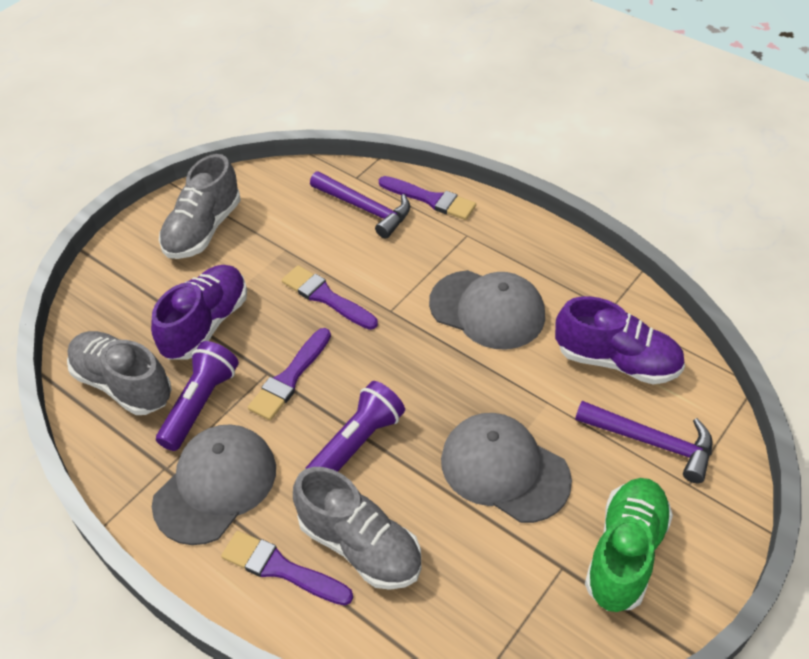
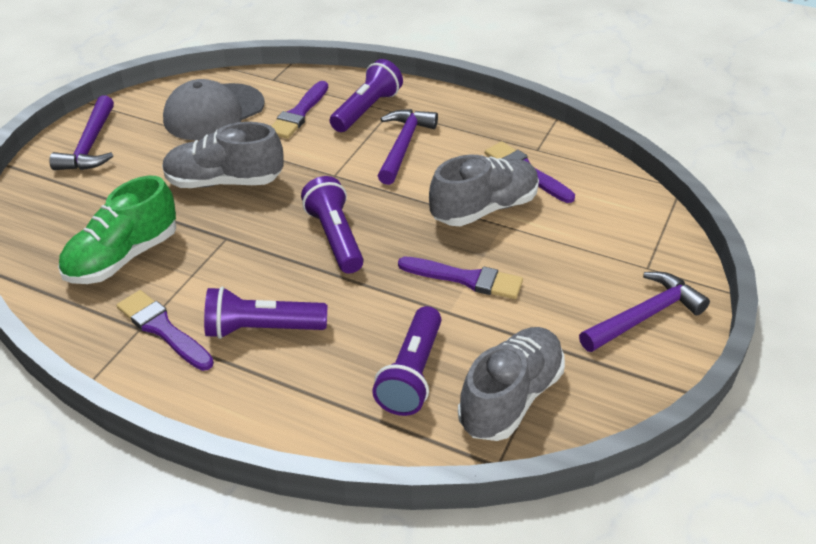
grey cap: 3 -> 1
purple flashlight: 2 -> 4
purple hammer: 2 -> 3
purple shoe: 2 -> 0

